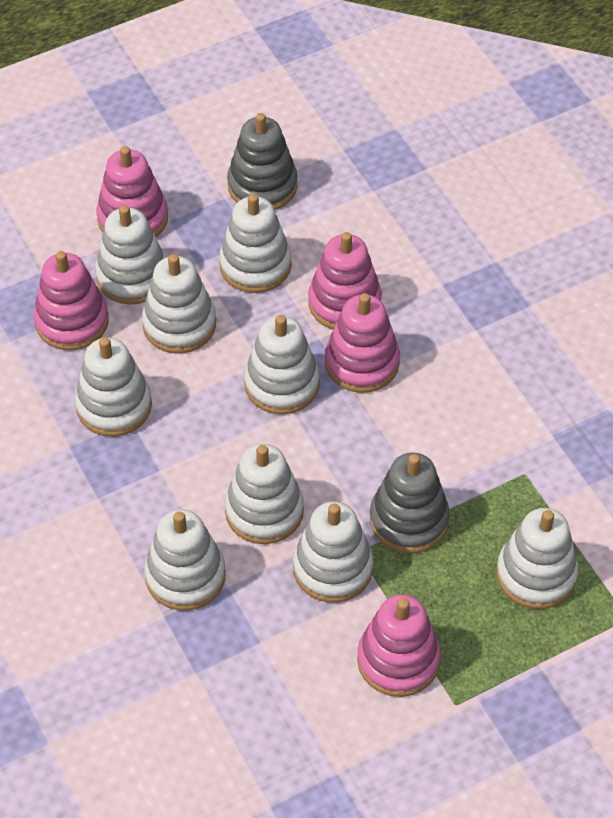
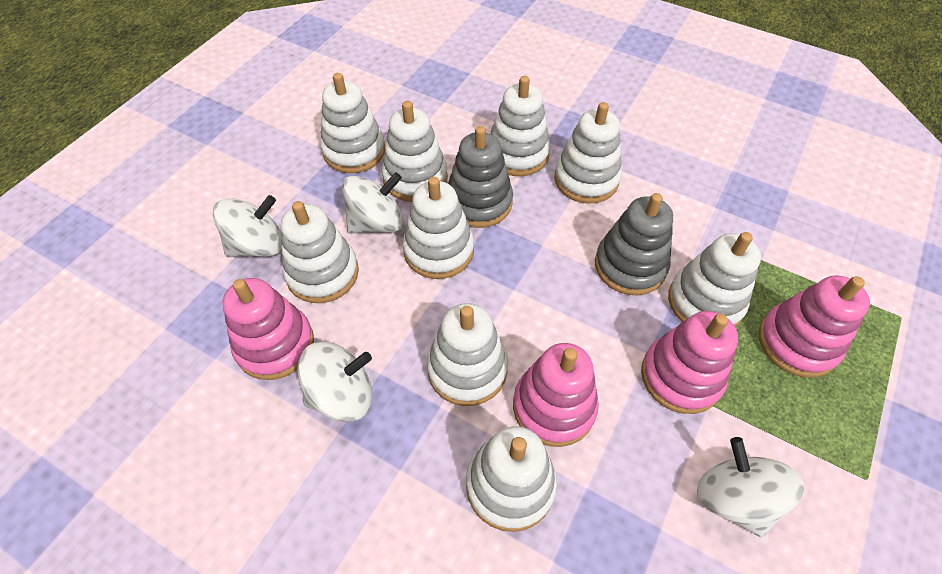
pink stacking toy: 5 -> 4
white spinning top: 0 -> 4

